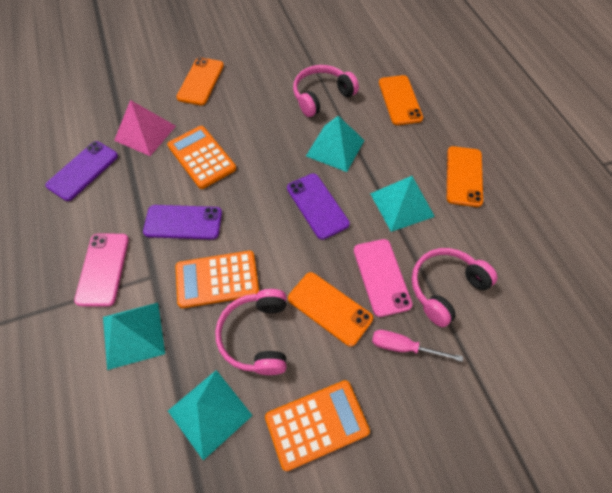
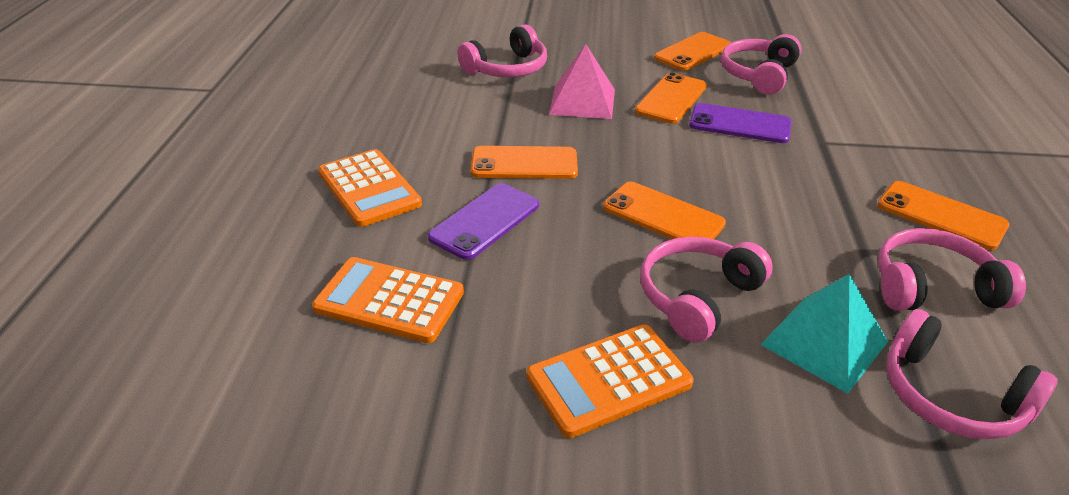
orange phone: 4 -> 5
pink headphones: 3 -> 5
pink phone: 2 -> 0
pink screwdriver: 1 -> 0
purple phone: 3 -> 2
turquoise pyramid: 4 -> 1

